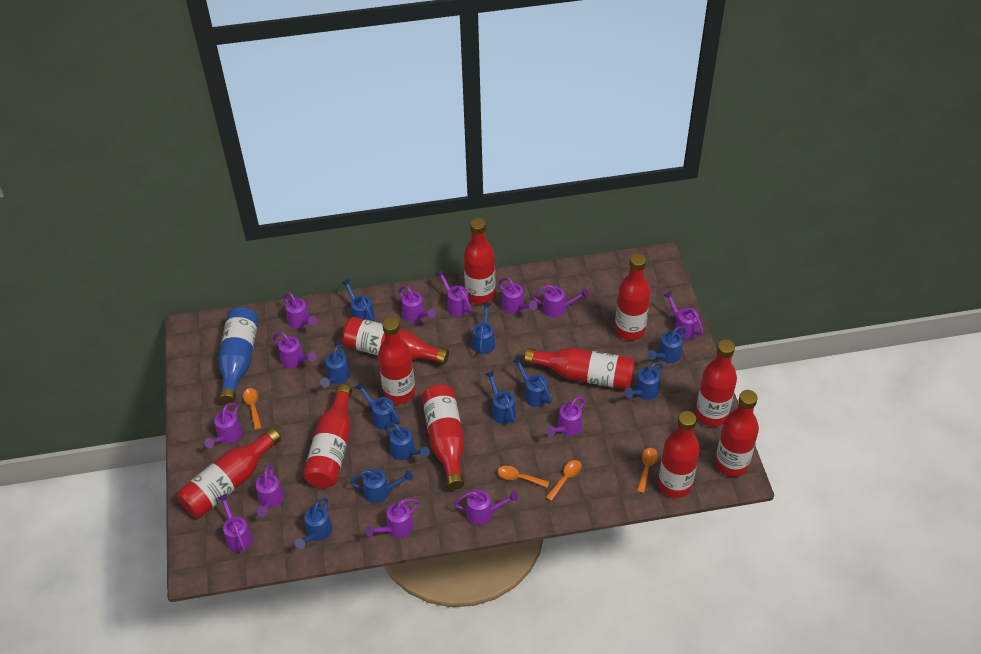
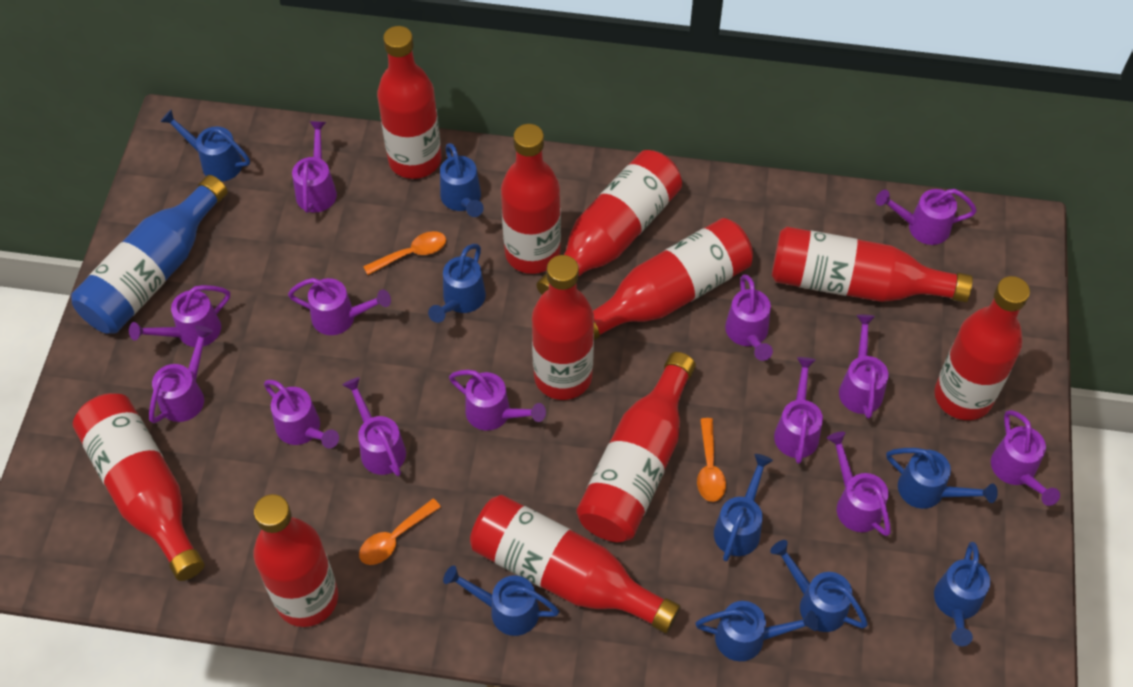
blue watering can: 11 -> 9
orange spoon: 4 -> 3

